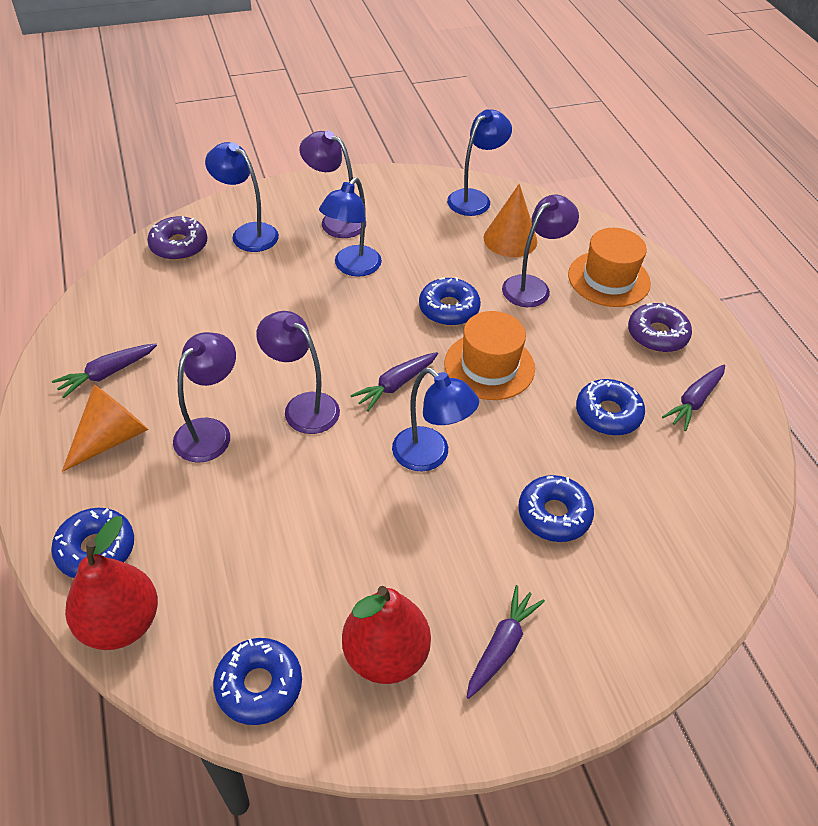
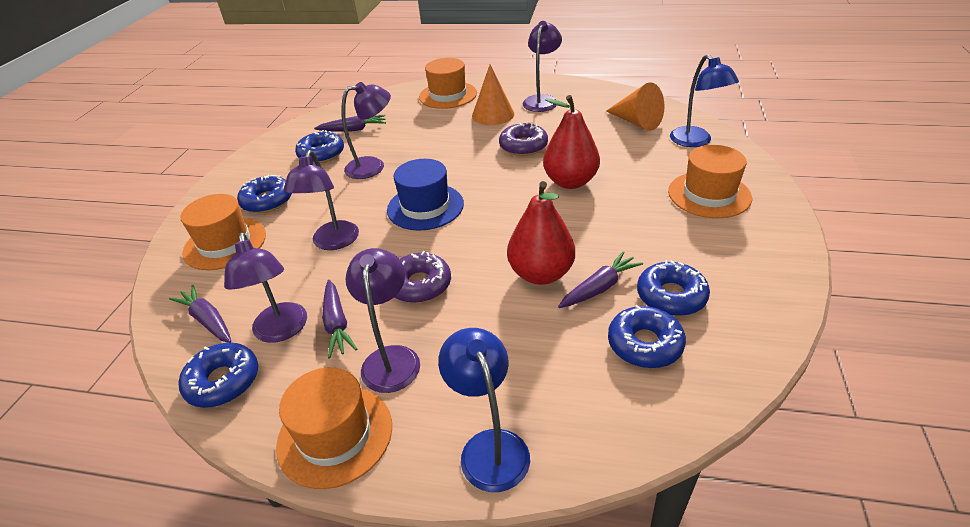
blue hat: 0 -> 1
blue lamp: 4 -> 2
orange hat: 2 -> 4
purple lamp: 4 -> 5

